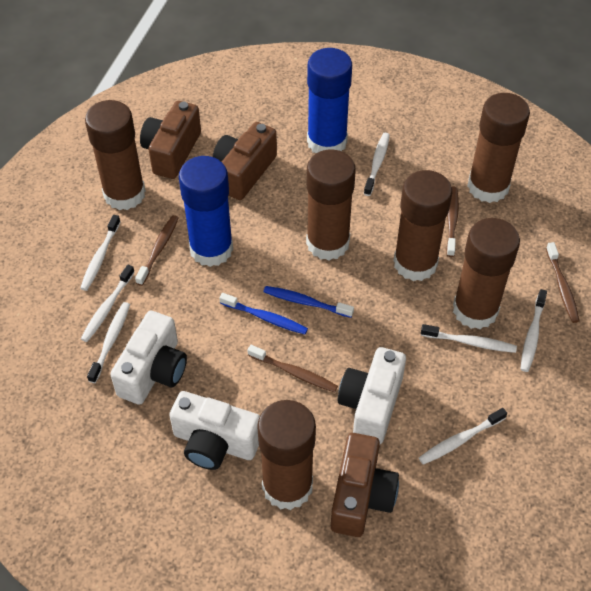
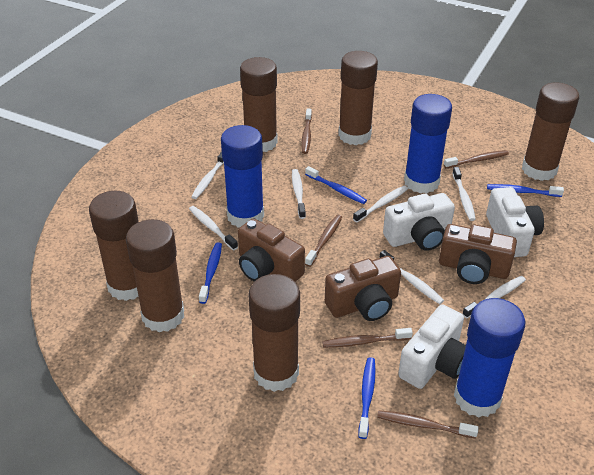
blue glue stick: 2 -> 3
blue toothbrush: 2 -> 4
brown toothbrush: 4 -> 5

